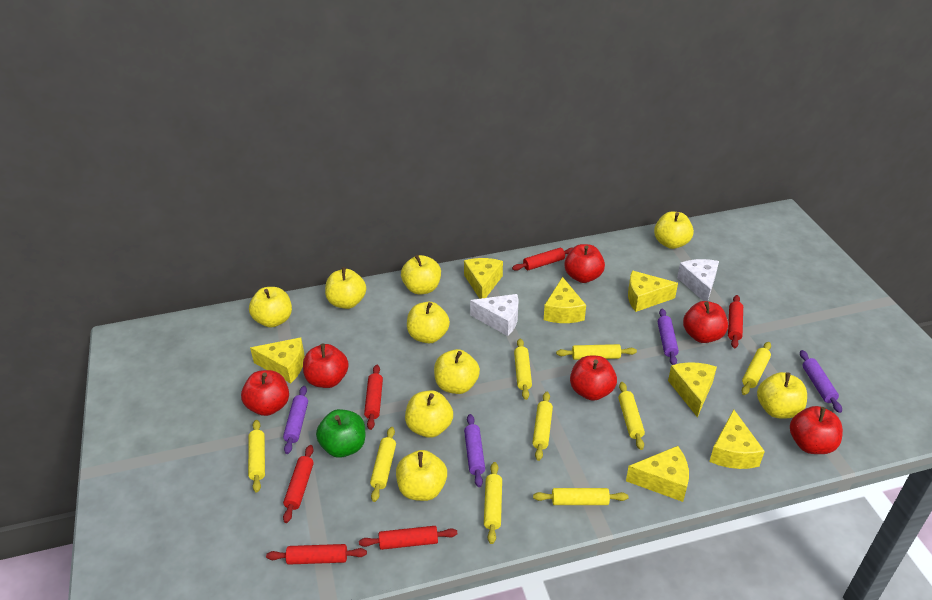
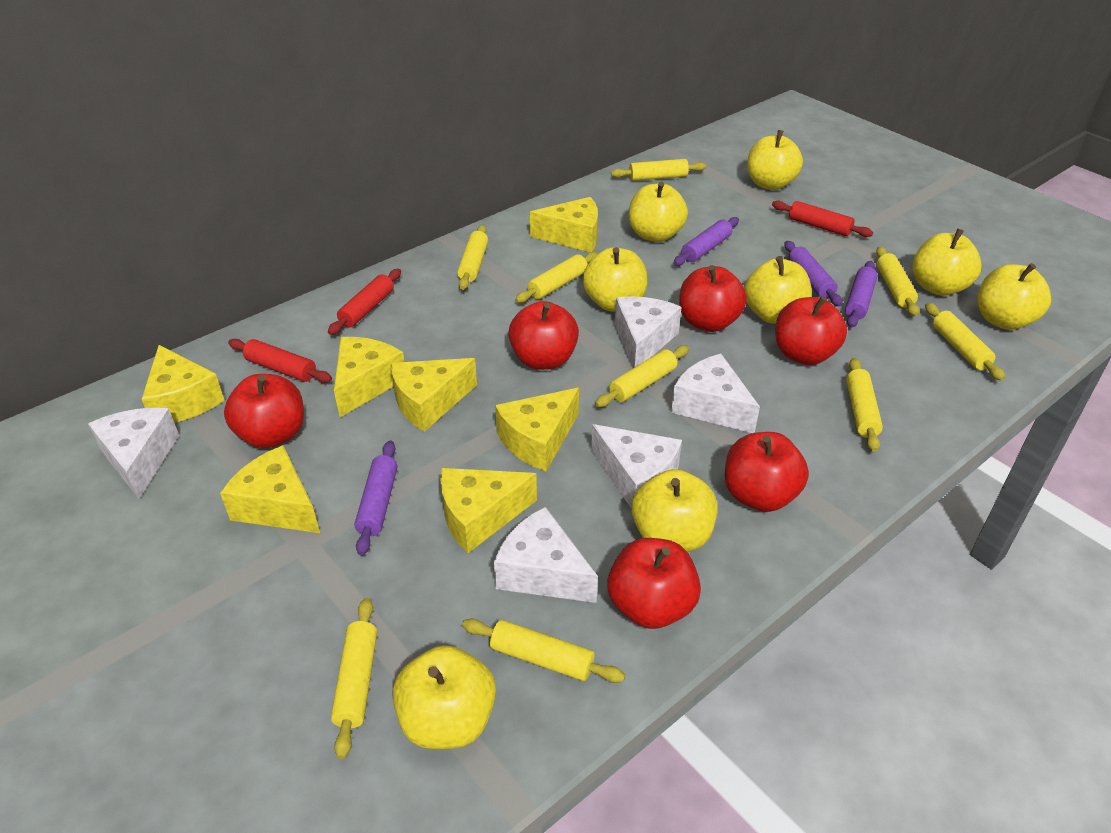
green apple: 1 -> 0
red rolling pin: 6 -> 3
white cheese: 2 -> 5
yellow apple: 9 -> 8

